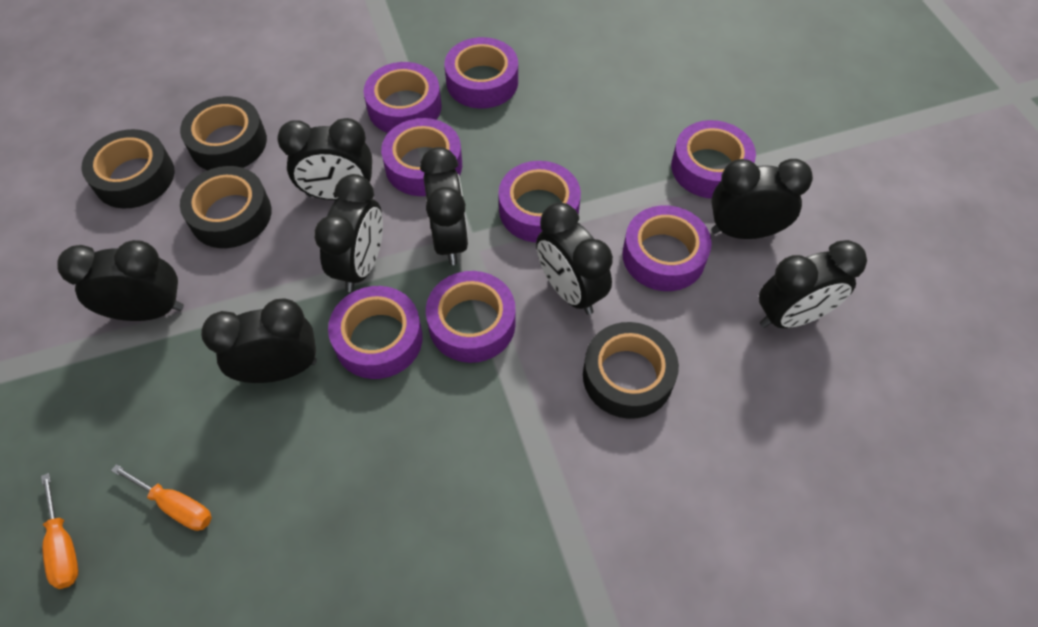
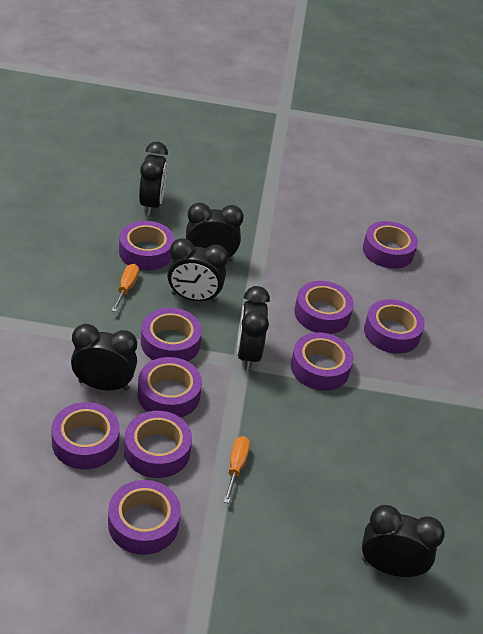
black clock: 8 -> 6
black tape: 4 -> 0
purple tape: 8 -> 10

